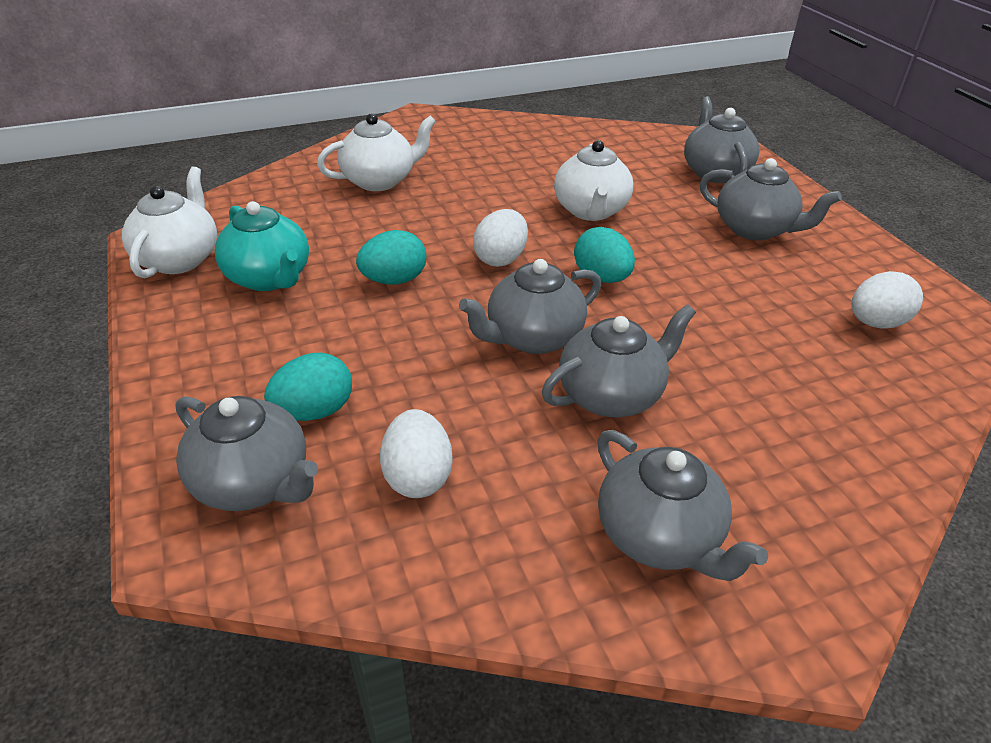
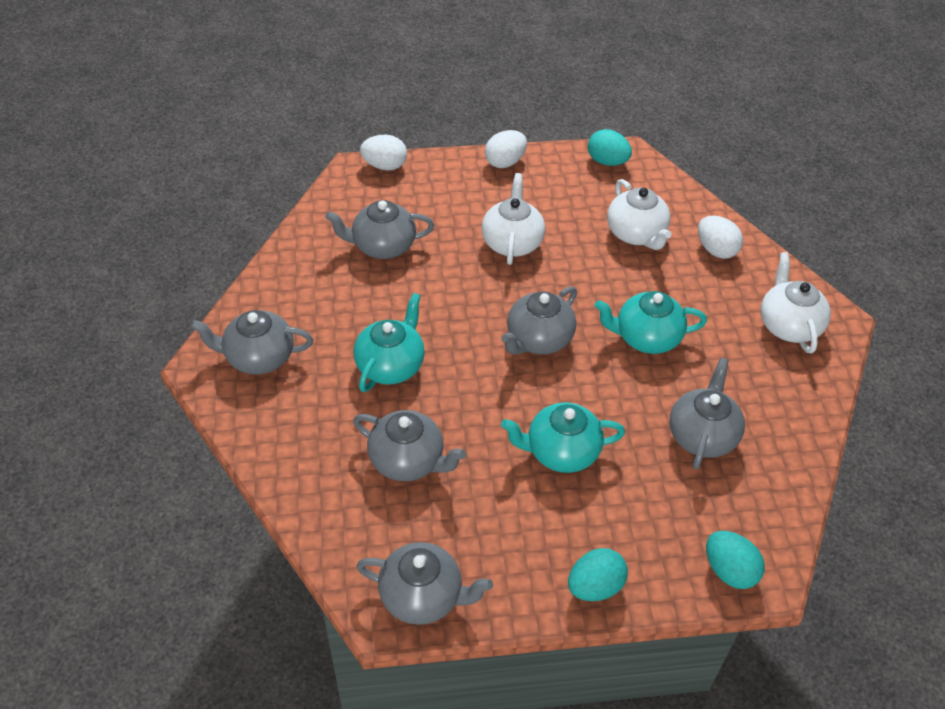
turquoise teapot: 1 -> 3

